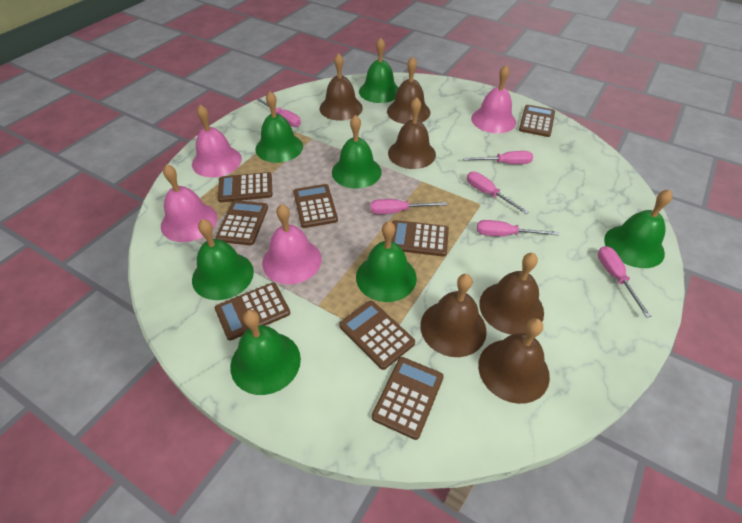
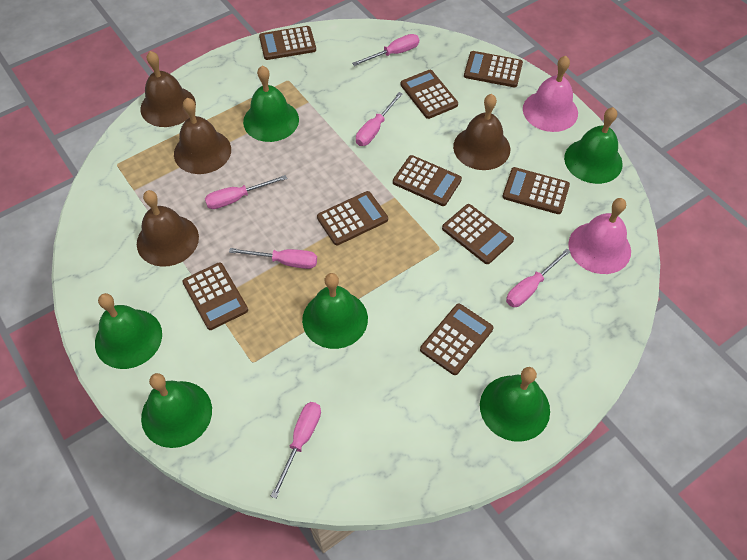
brown bell: 6 -> 4
brown calculator: 8 -> 9
green bell: 7 -> 6
pink bell: 4 -> 2

